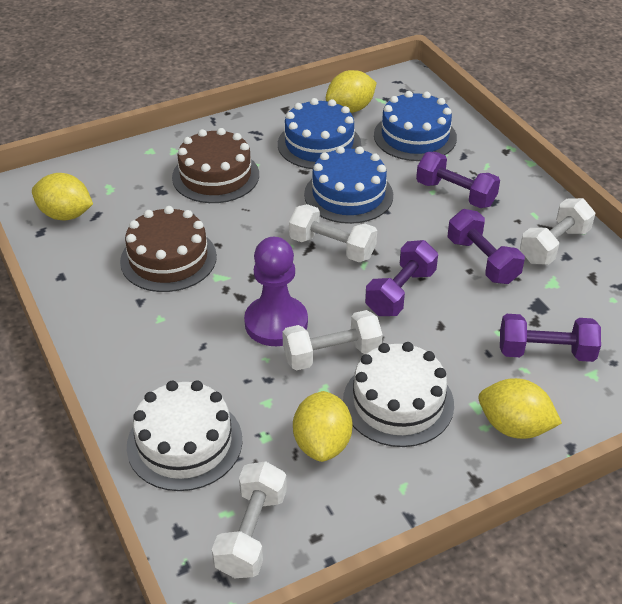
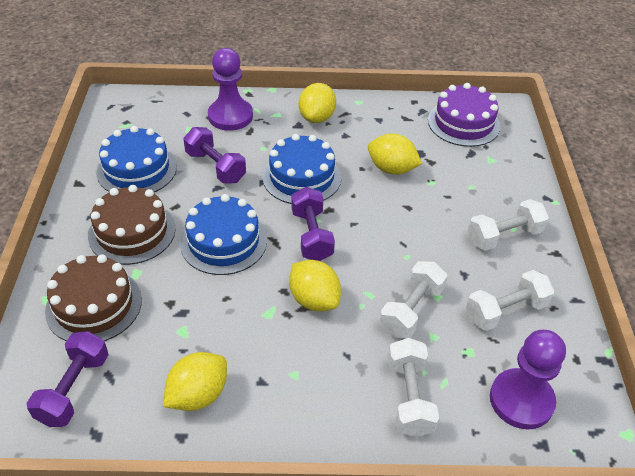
purple cake: 0 -> 1
purple dumbbell: 4 -> 3
purple pawn: 1 -> 2
white cake: 2 -> 0

